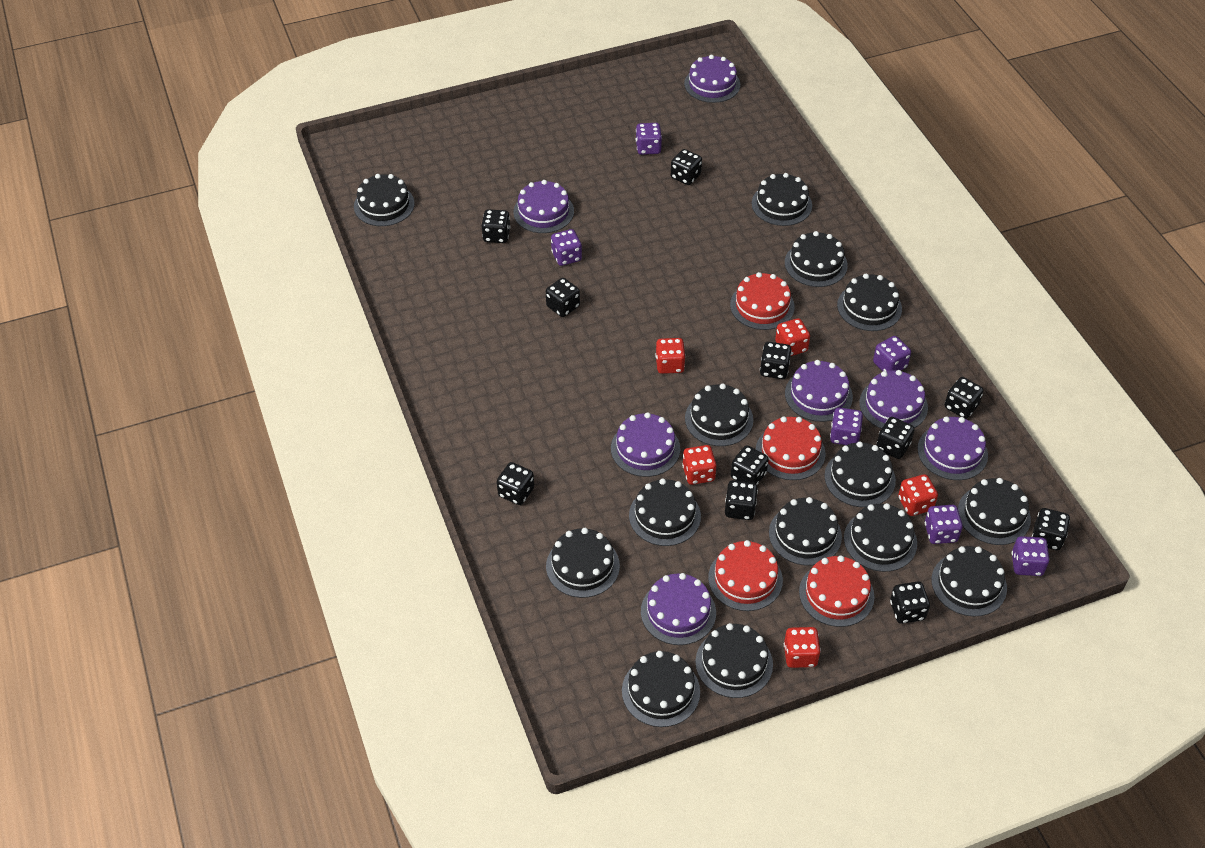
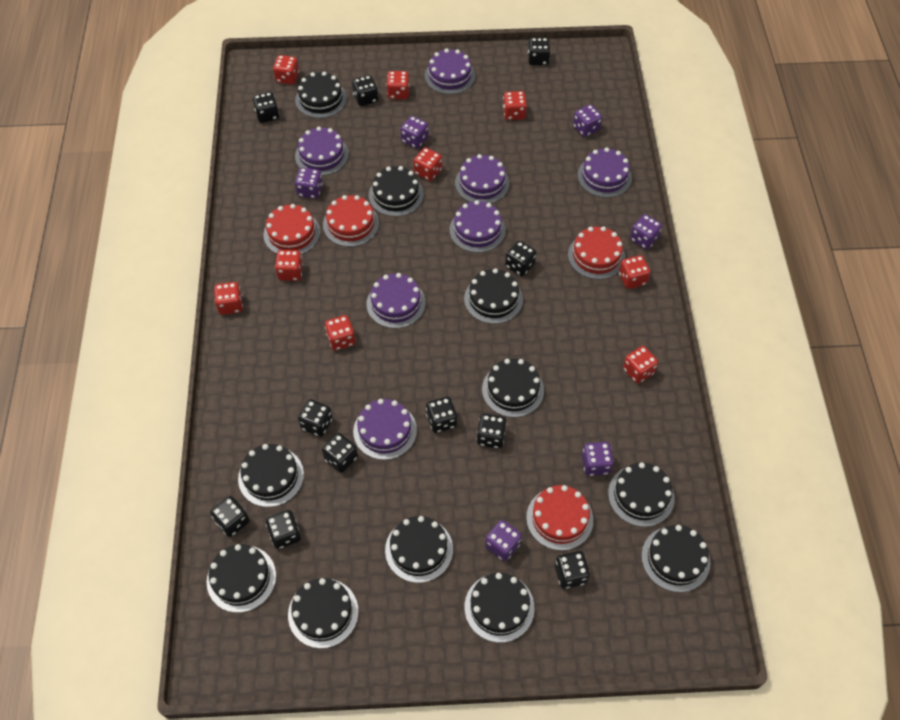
black cake: 14 -> 11
red dice: 5 -> 9

